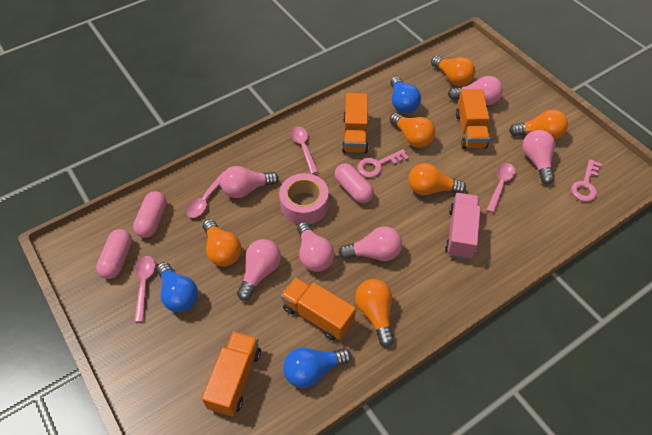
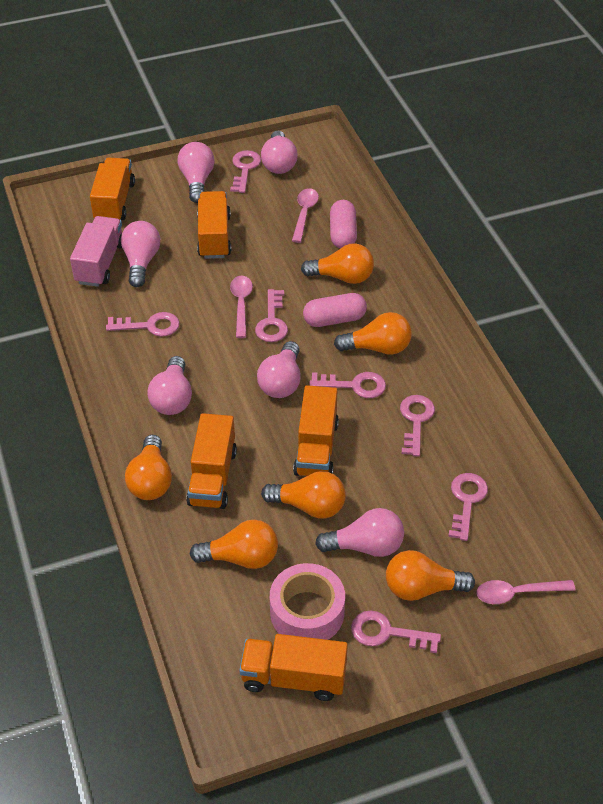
blue light bulb: 3 -> 0
orange truck: 4 -> 5
pink capsule: 3 -> 2
pink key: 2 -> 7
pink spoon: 4 -> 3

